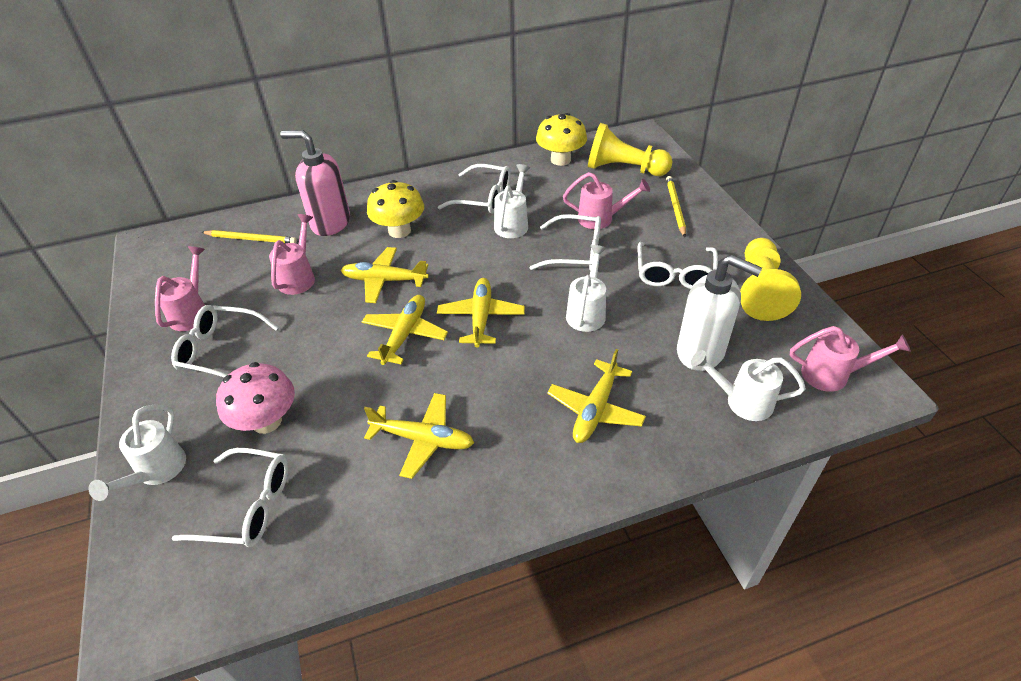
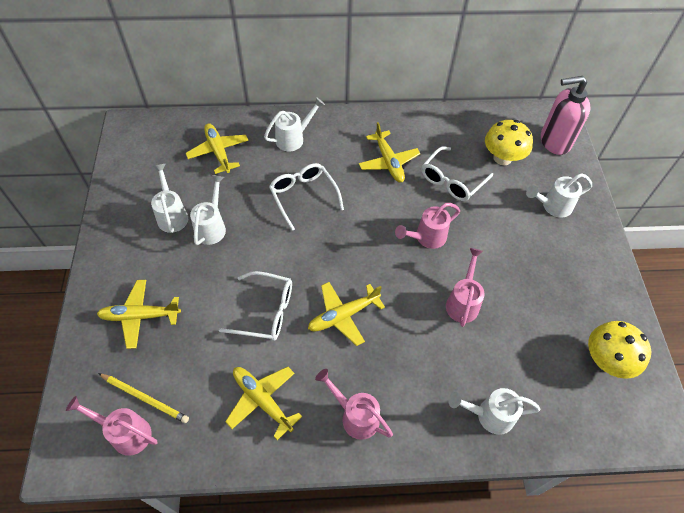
pink mushroom: 1 -> 0
white glasses: 5 -> 3
white soap dispenser: 1 -> 0
white watering can: 4 -> 5
yellow pawn: 2 -> 0
yellow pencil: 2 -> 1

